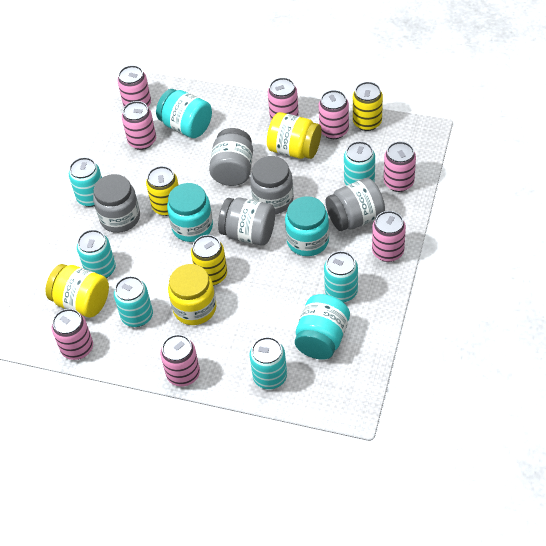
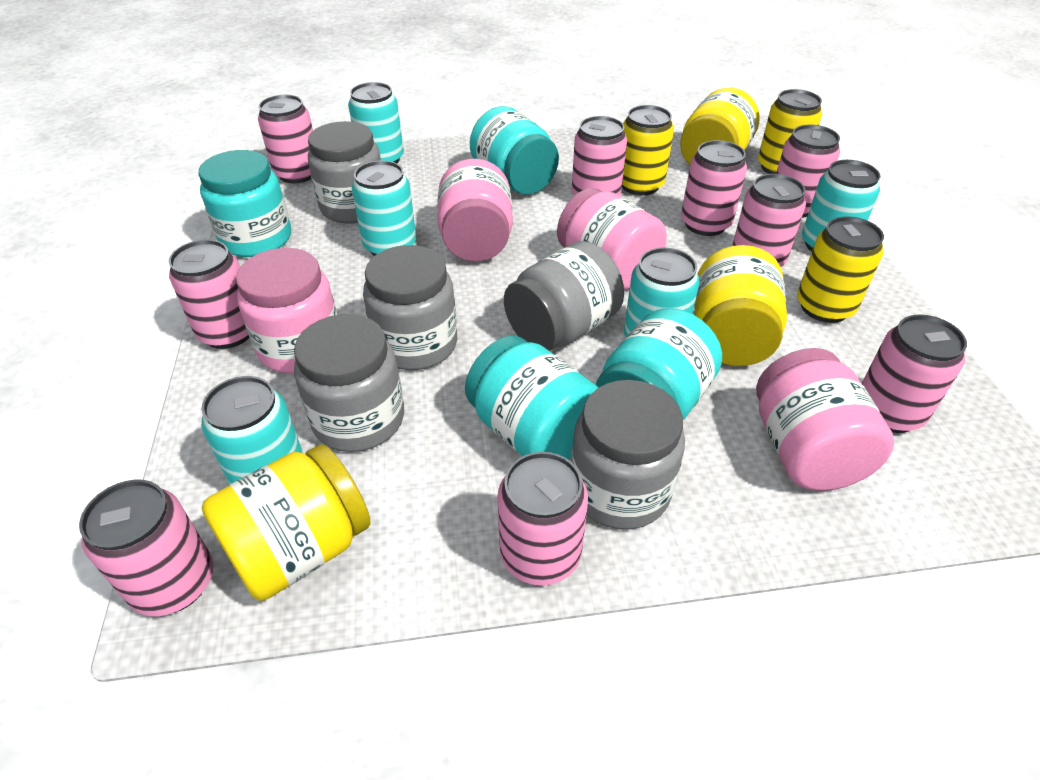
pink can: 8 -> 9
pink jar: 0 -> 4
turquoise can: 6 -> 5

